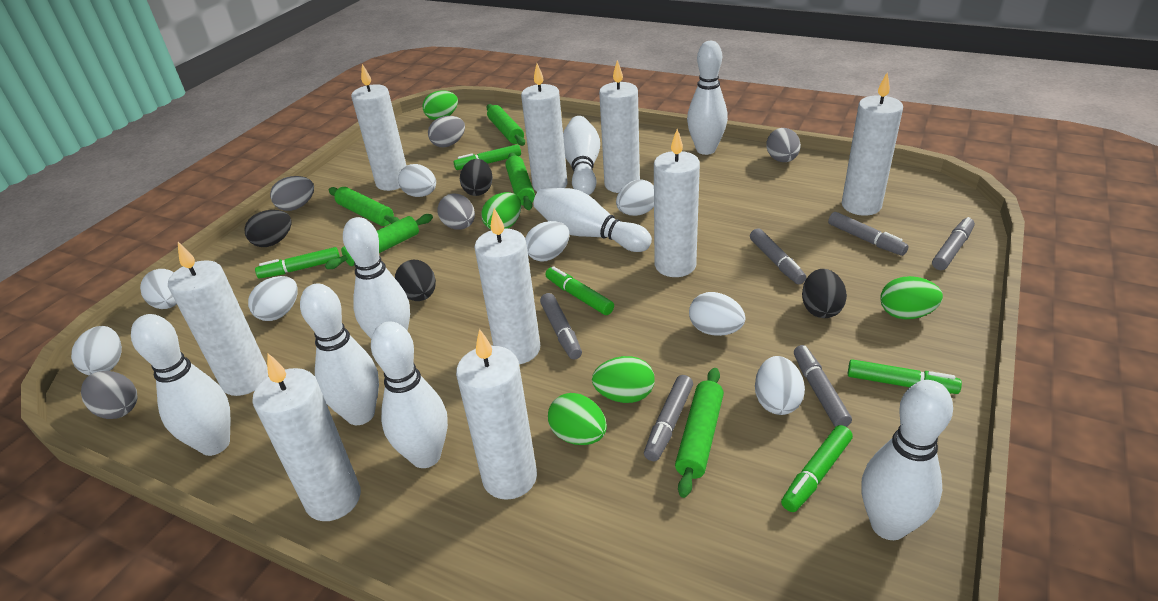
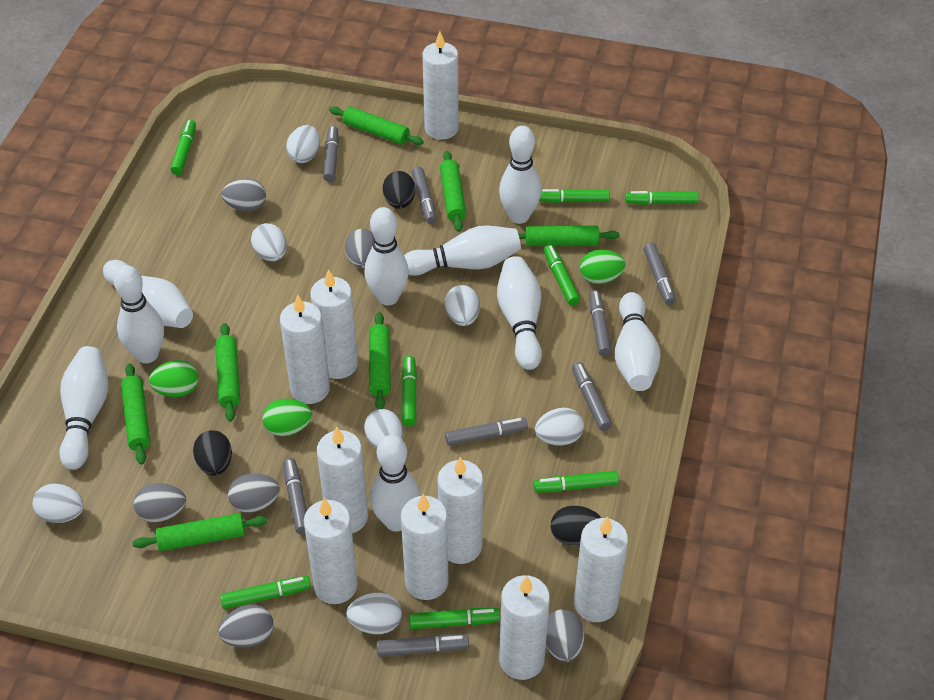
black egg: 4 -> 3
green egg: 5 -> 3
green marker: 5 -> 8
green rolling pin: 5 -> 7
grey egg: 5 -> 6
grey marker: 6 -> 8
white bowling pin: 8 -> 9
white egg: 8 -> 7

